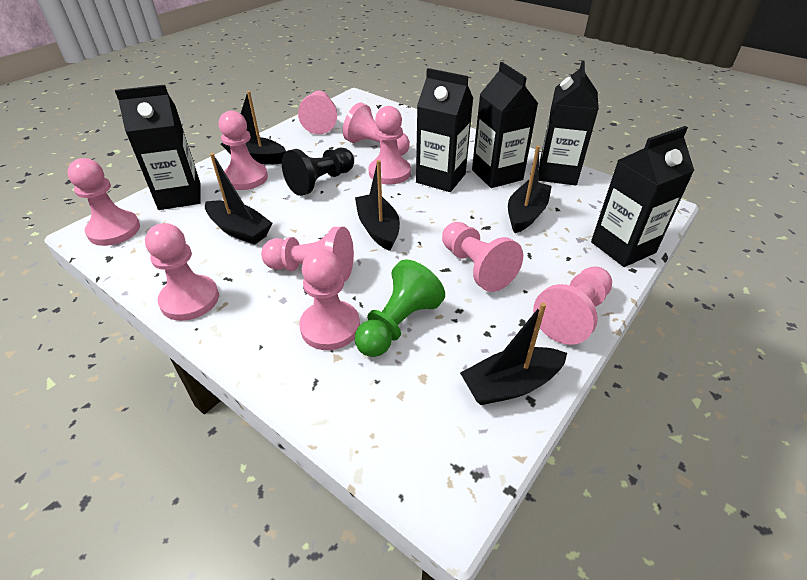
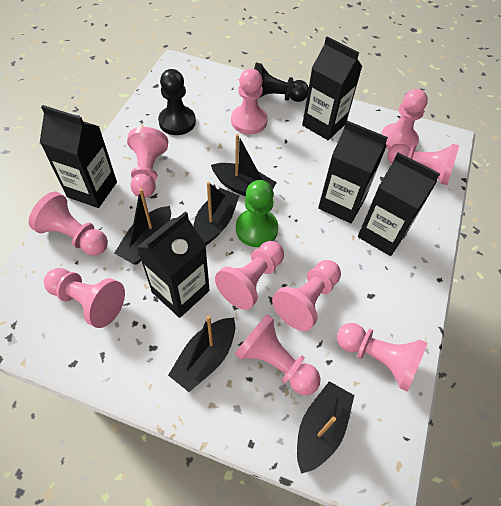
black pawn: 1 -> 2

